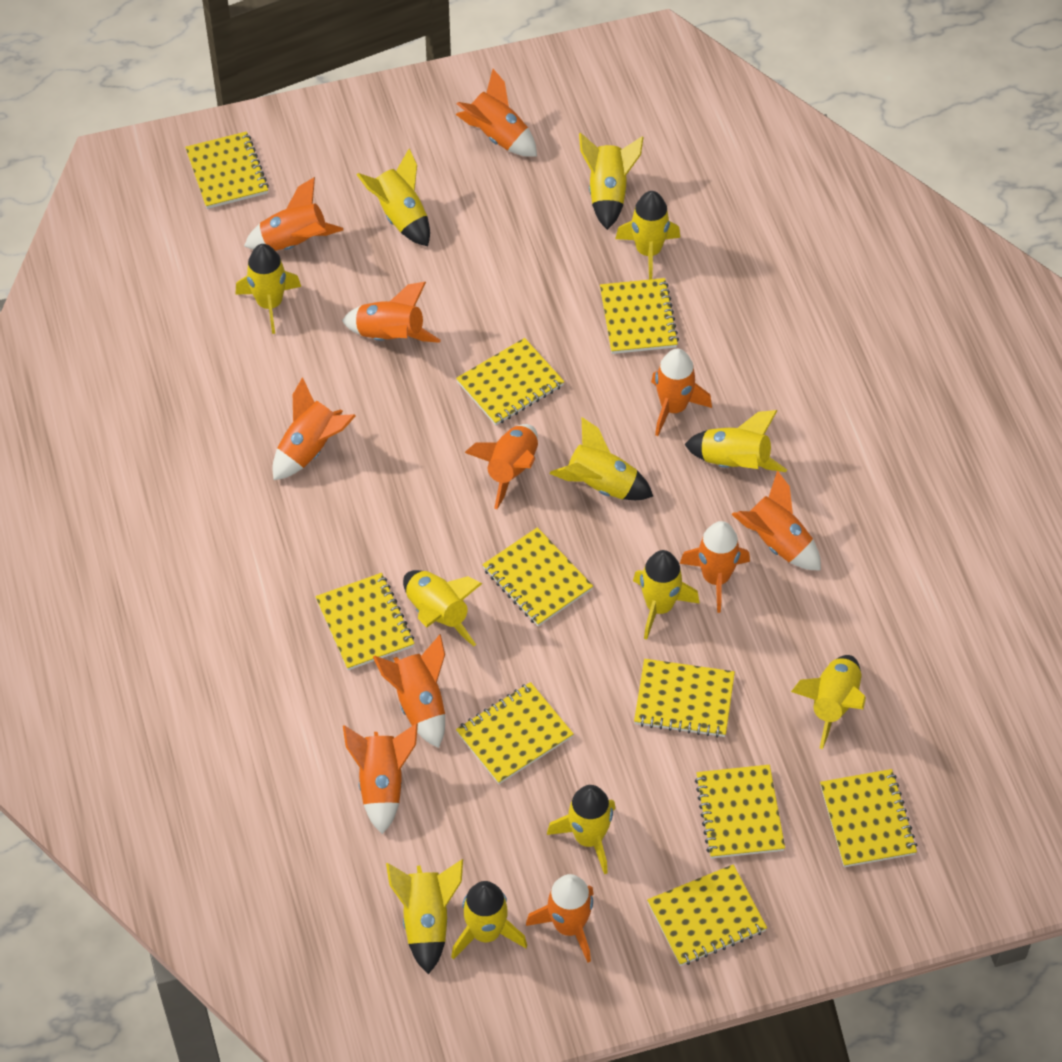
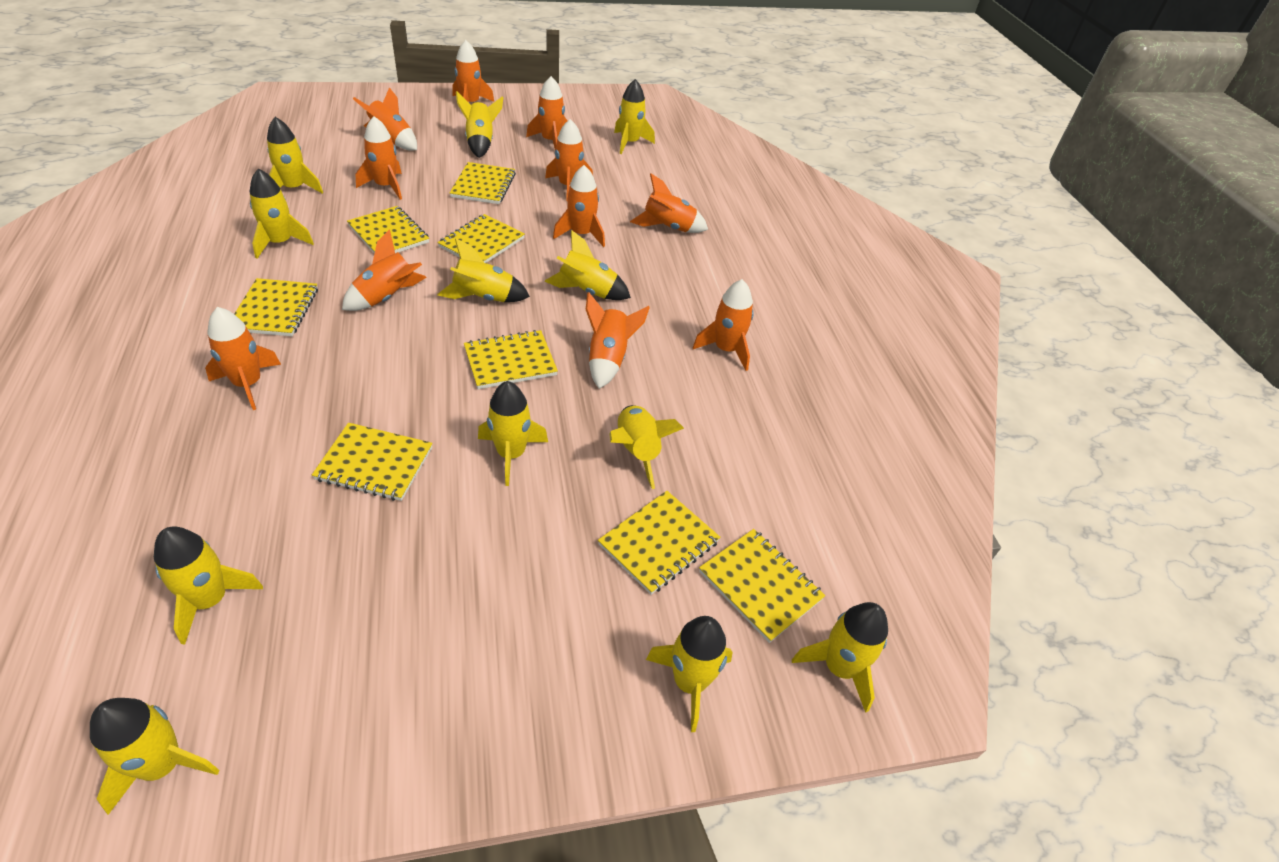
yellow notebook: 10 -> 8

